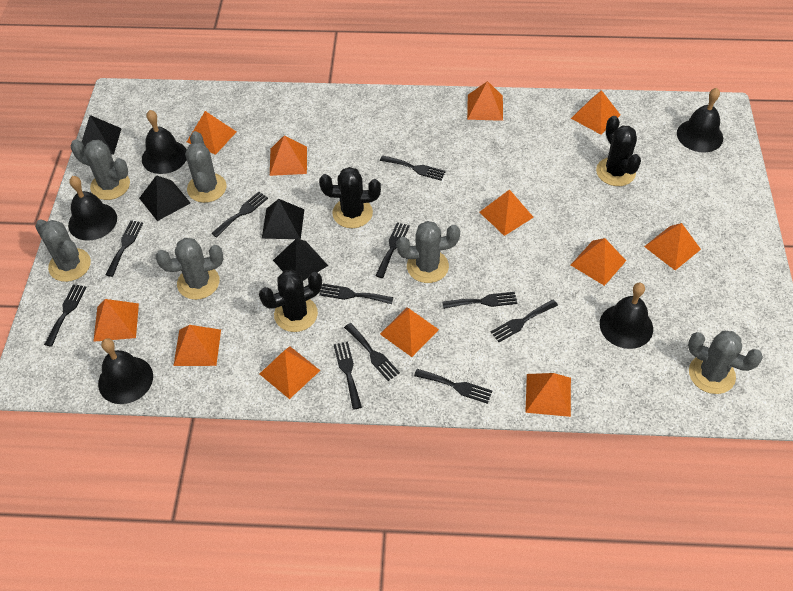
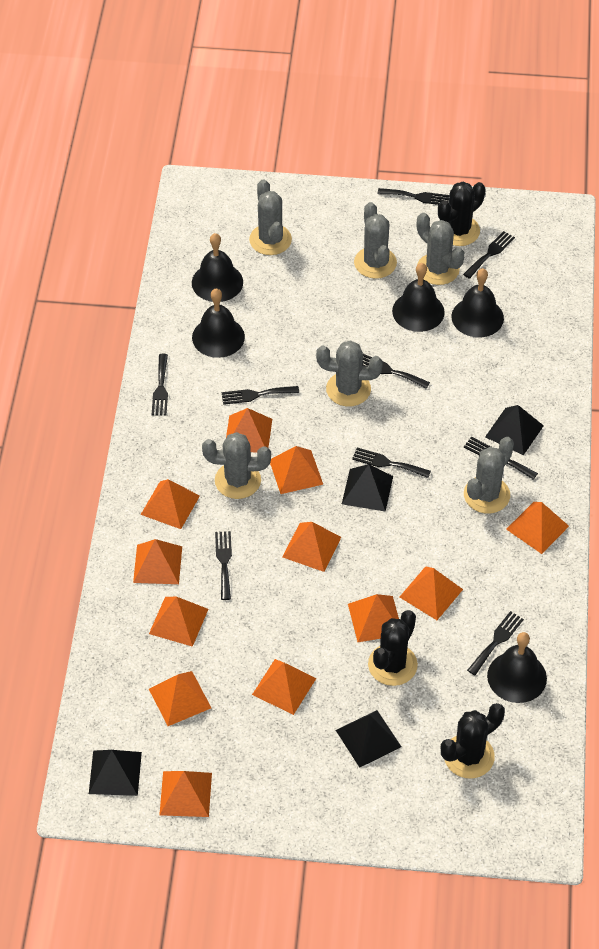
black fork: 11 -> 9

